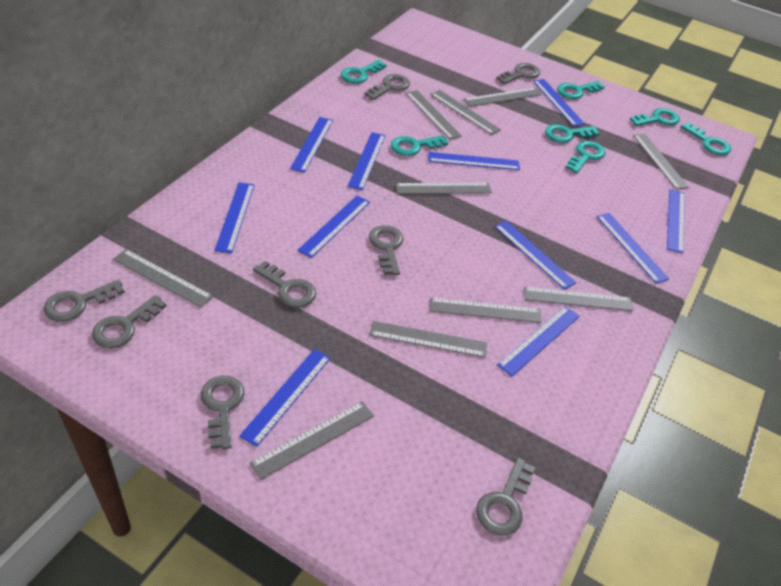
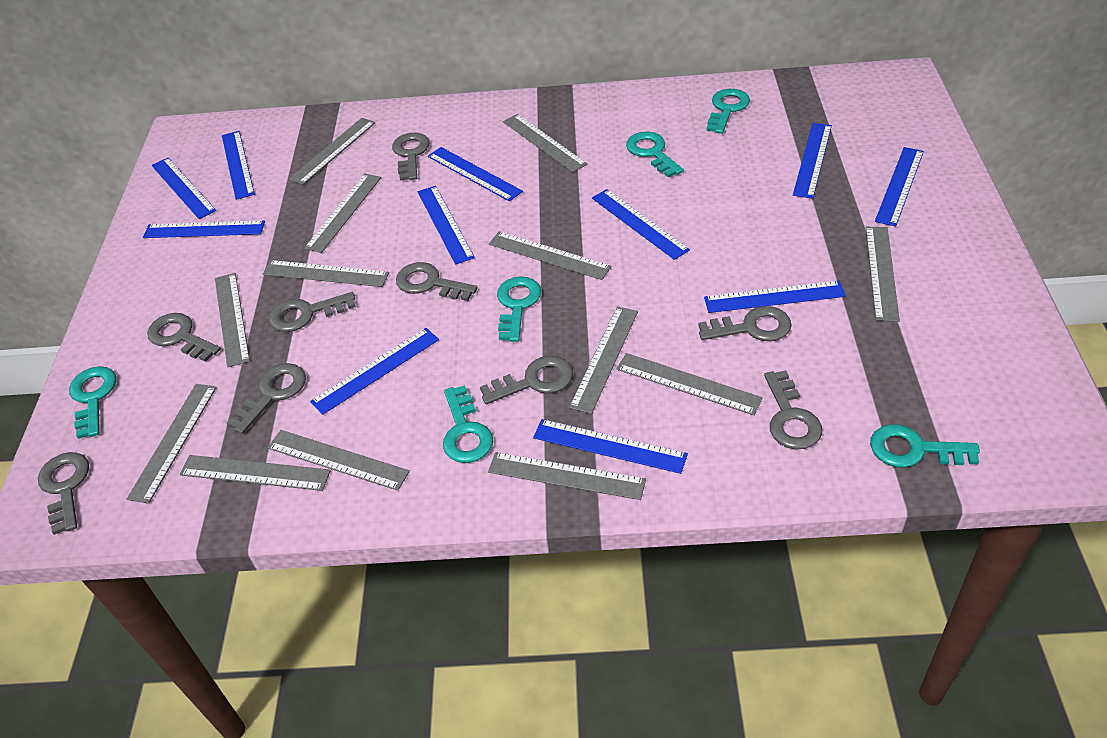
grey key: 8 -> 9
grey ruler: 10 -> 13
turquoise key: 7 -> 6

